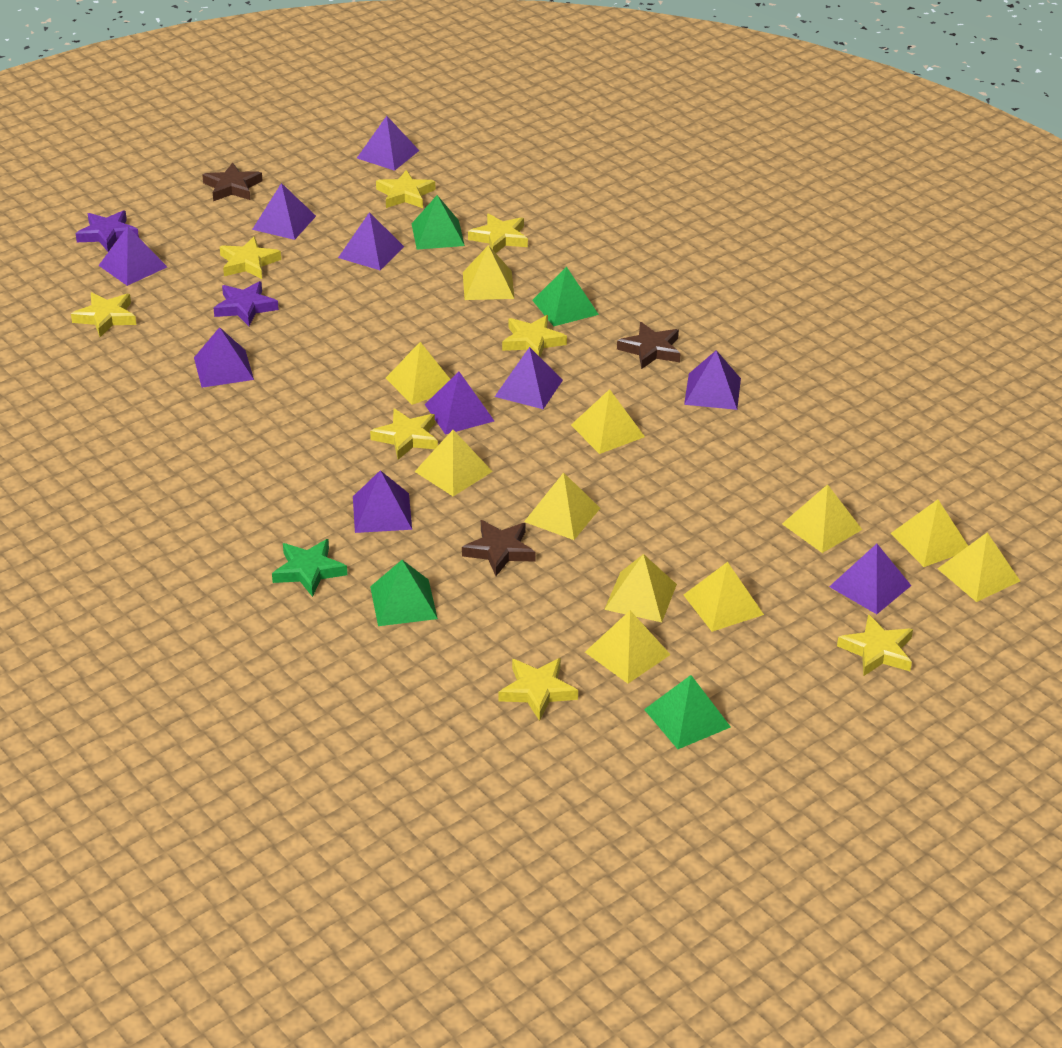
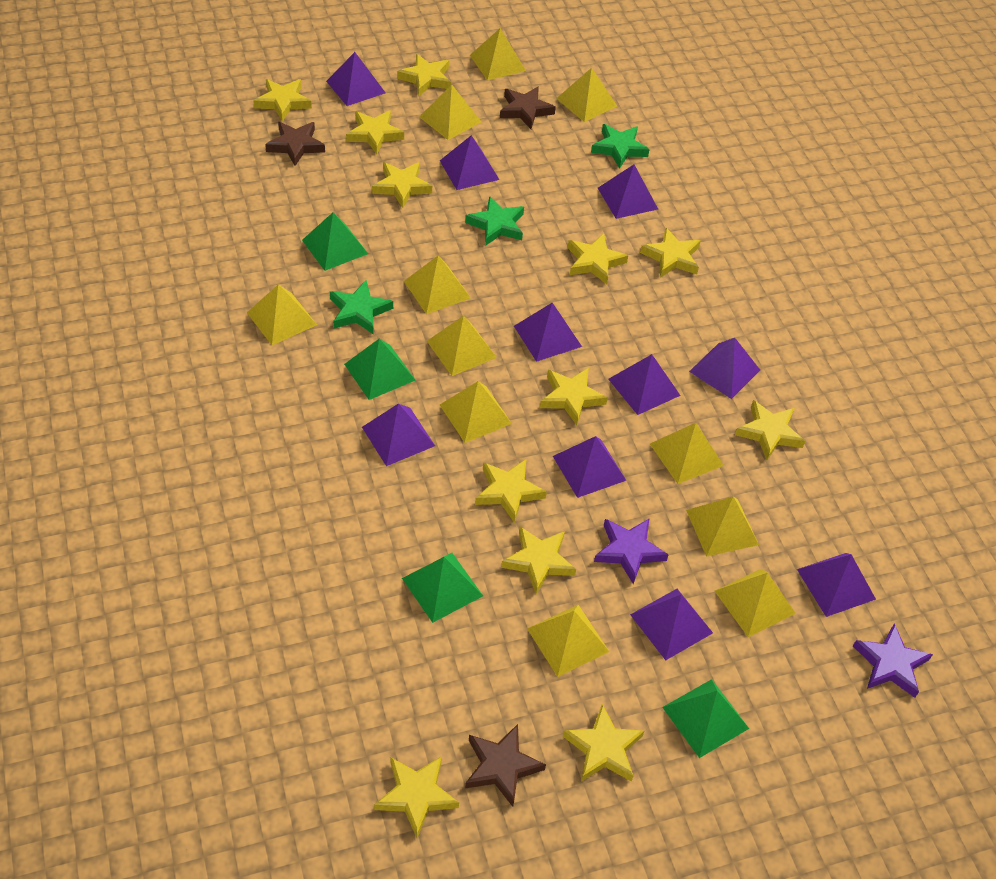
green star: 1 -> 3
yellow star: 8 -> 12

